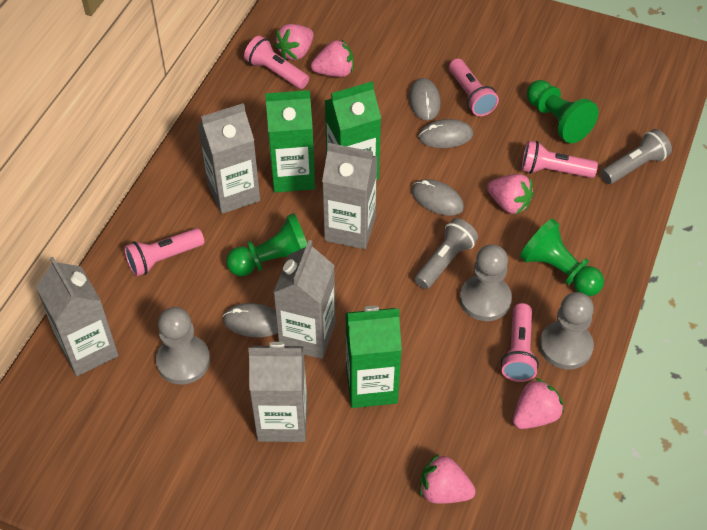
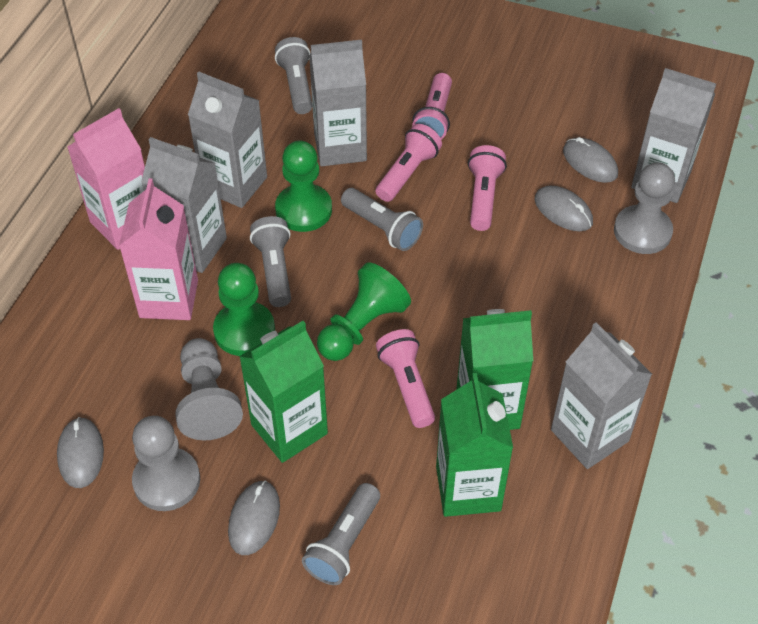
grey flashlight: 2 -> 4
pink carton: 0 -> 2
pink flashlight: 5 -> 4
pink strawberry: 5 -> 0

